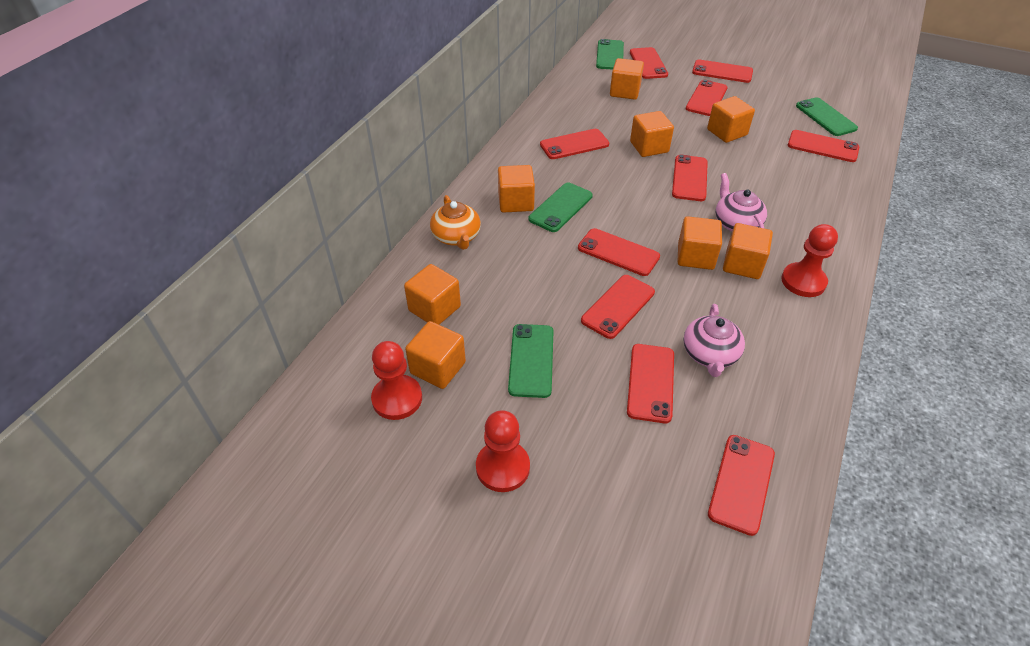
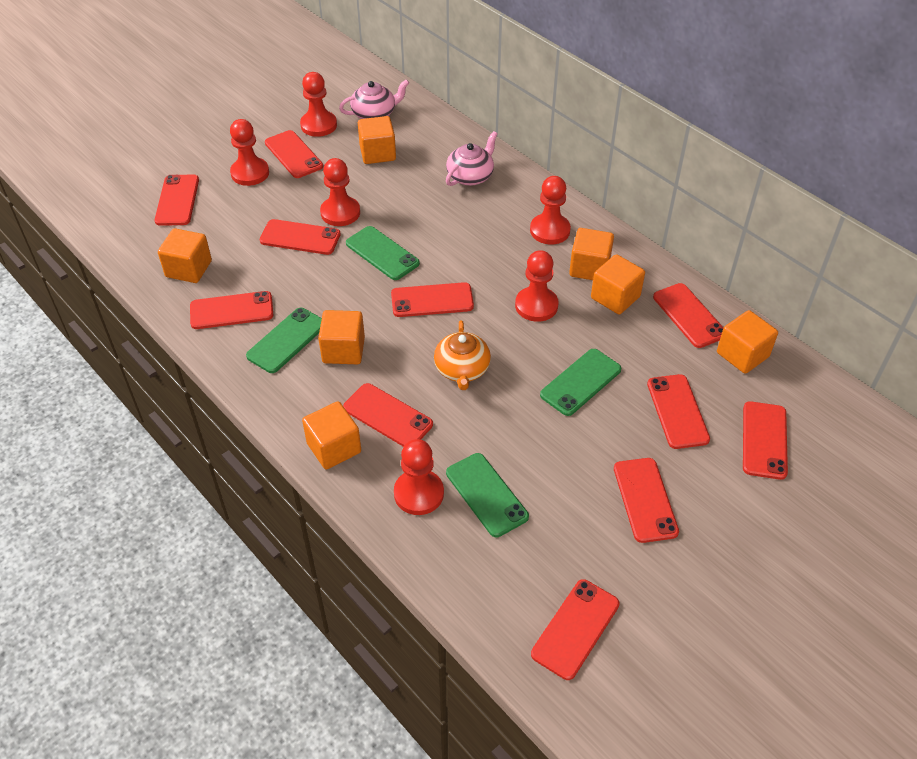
orange cube: 8 -> 7
red pawn: 3 -> 6
red phone: 10 -> 11

